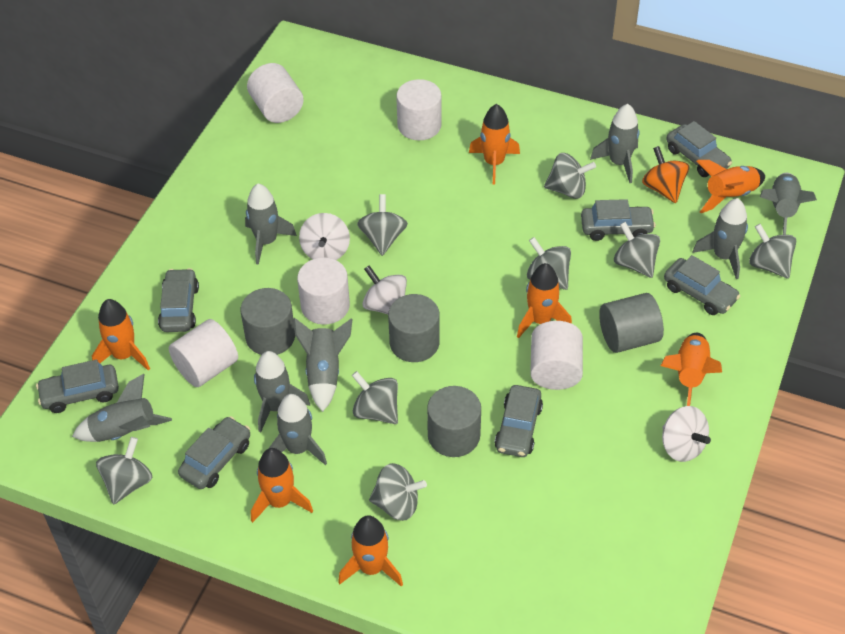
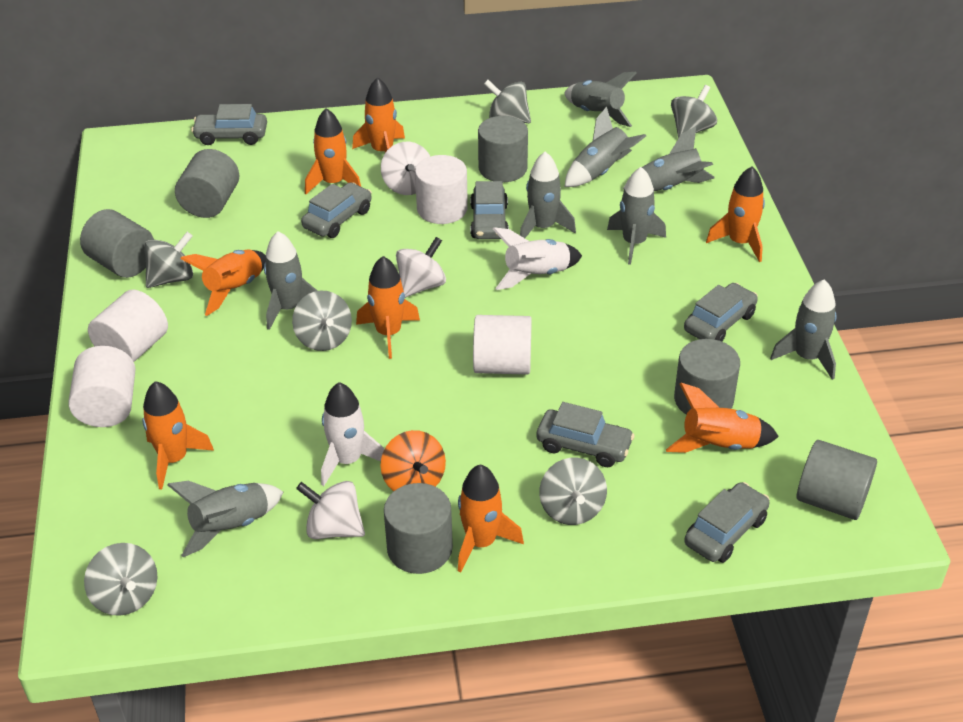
grey car: 7 -> 6
grey cylinder: 4 -> 6
grey spinning top: 8 -> 6
orange rocket: 7 -> 8
white cylinder: 5 -> 4
white rocket: 0 -> 2

